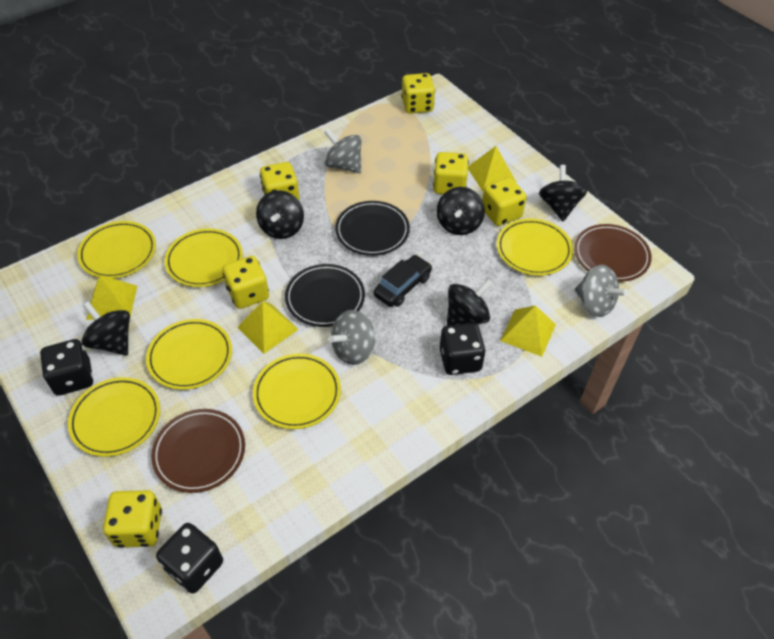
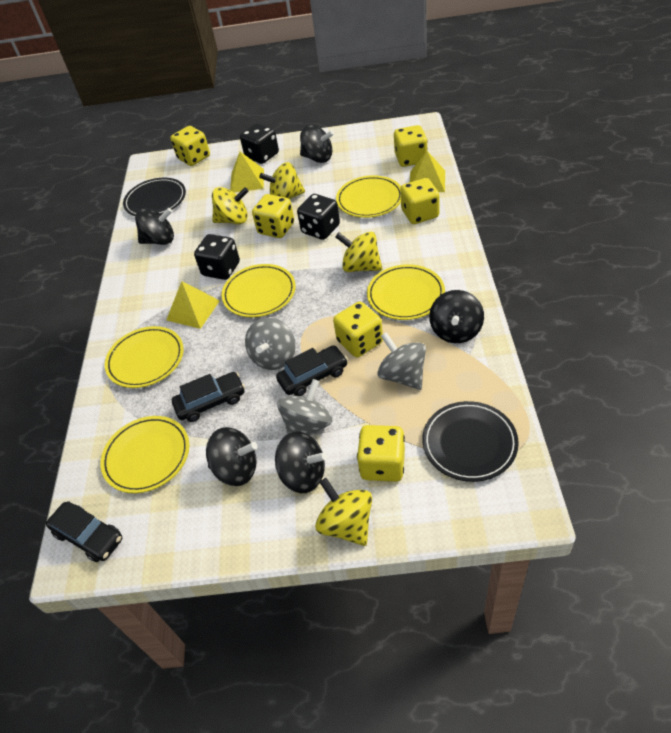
black car: 1 -> 3
brown plate: 2 -> 0
yellow plate: 6 -> 5
yellow pyramid: 4 -> 3
yellow spinning top: 0 -> 4

